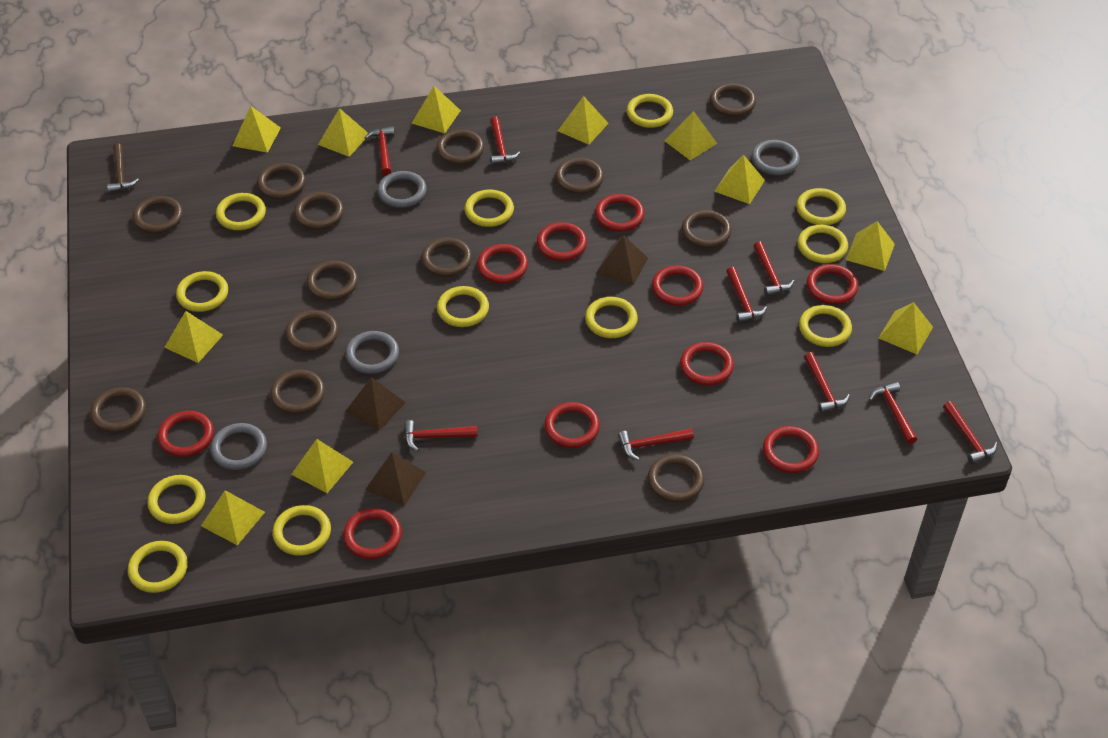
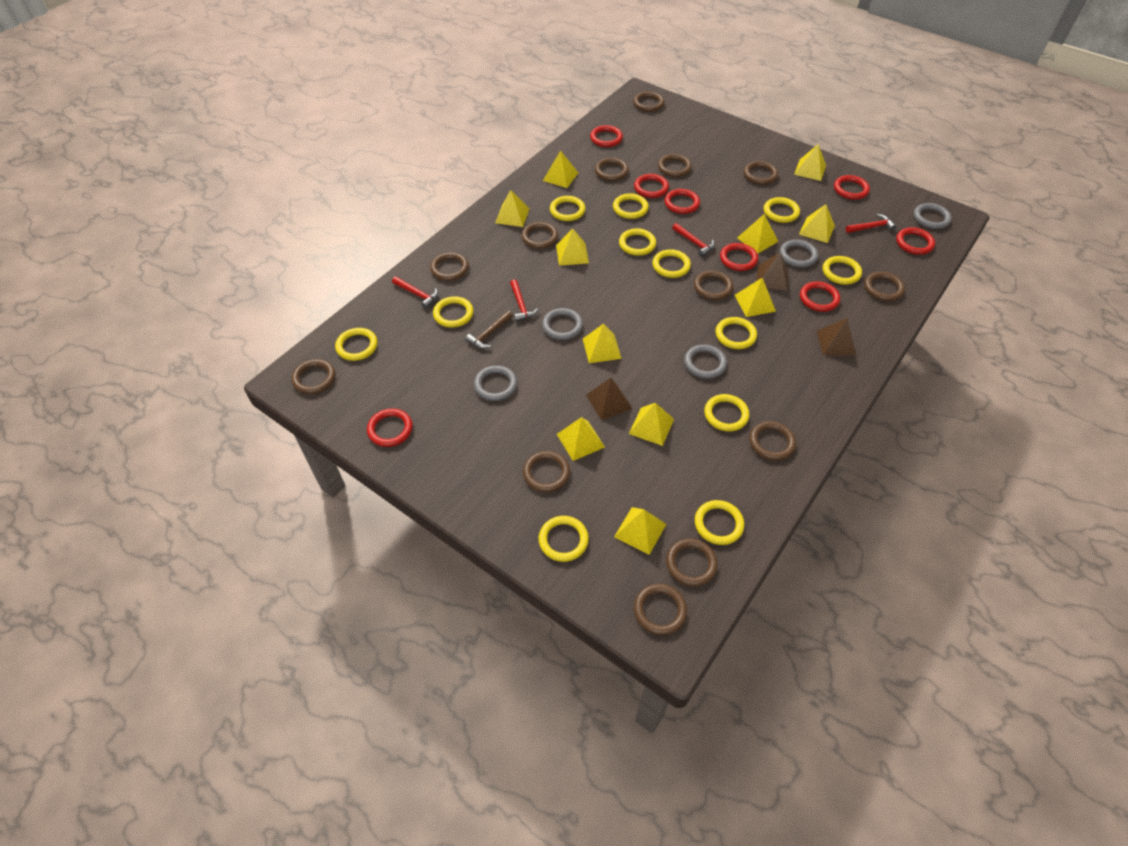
grey ring: 4 -> 5
red hammer: 9 -> 4
red ring: 10 -> 8

